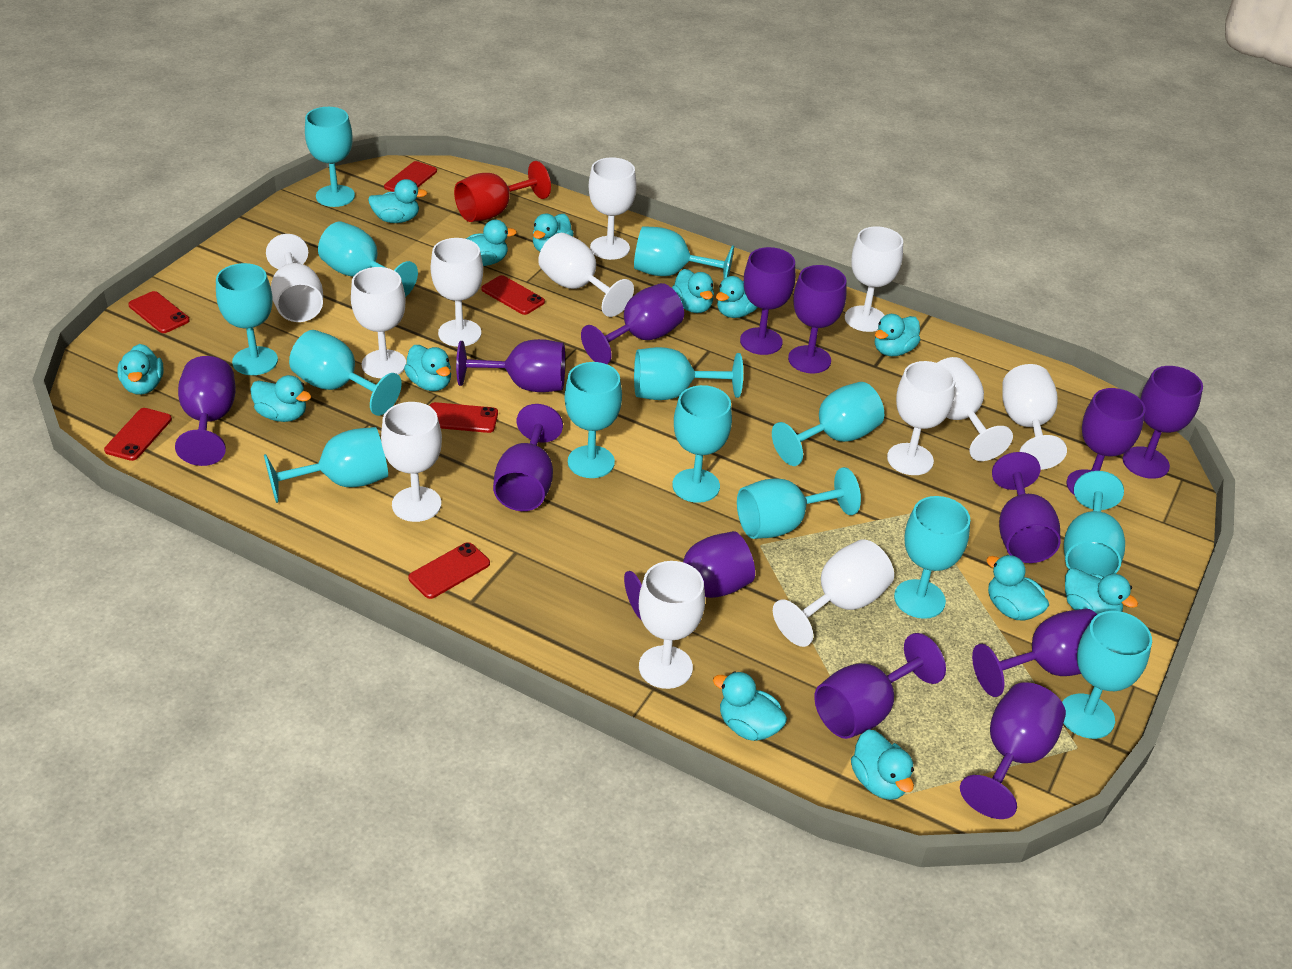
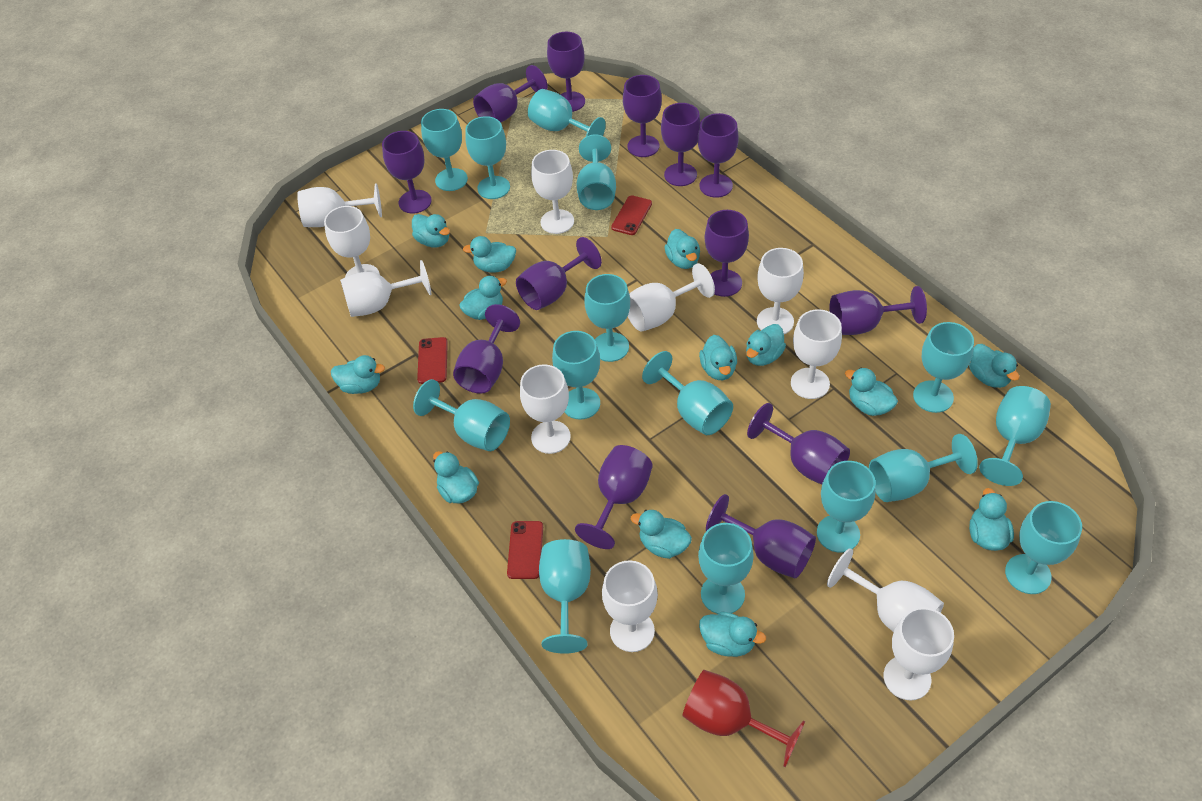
red phone: 6 -> 3
turquoise goblet: 14 -> 15
white goblet: 12 -> 11

